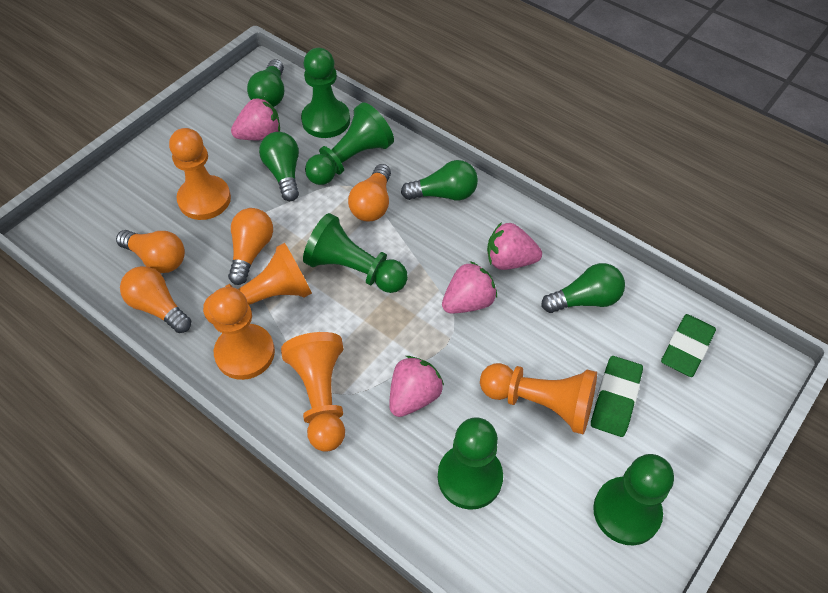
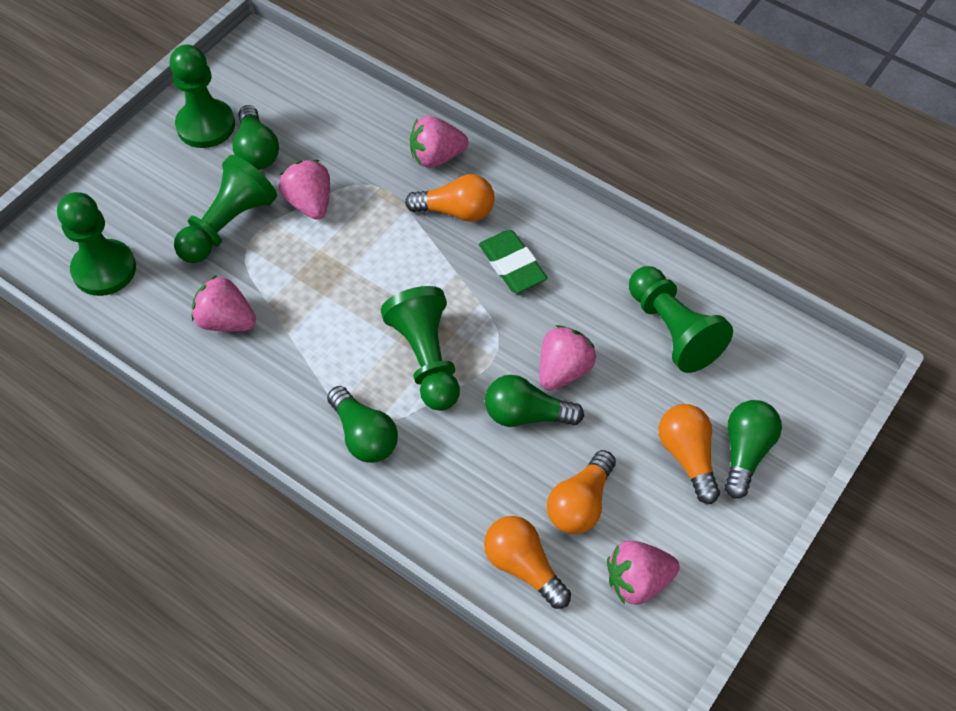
green eraser: 2 -> 1
orange pawn: 5 -> 0
pink strawberry: 4 -> 5

